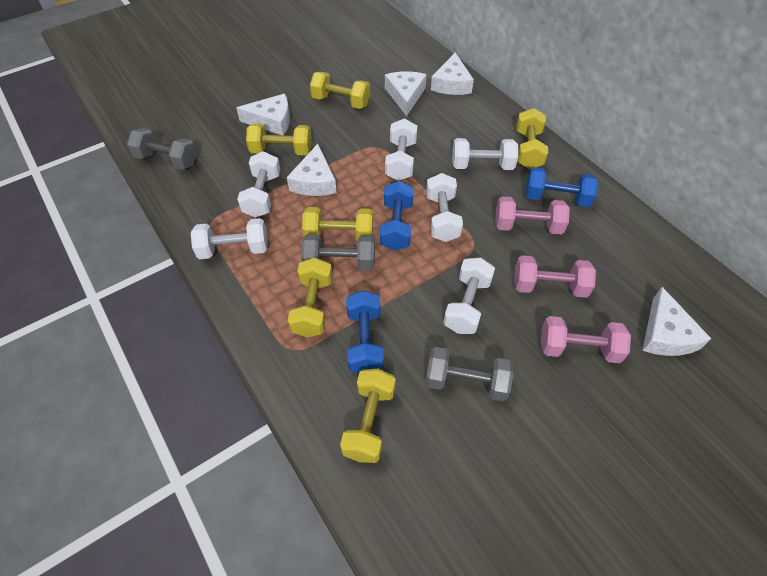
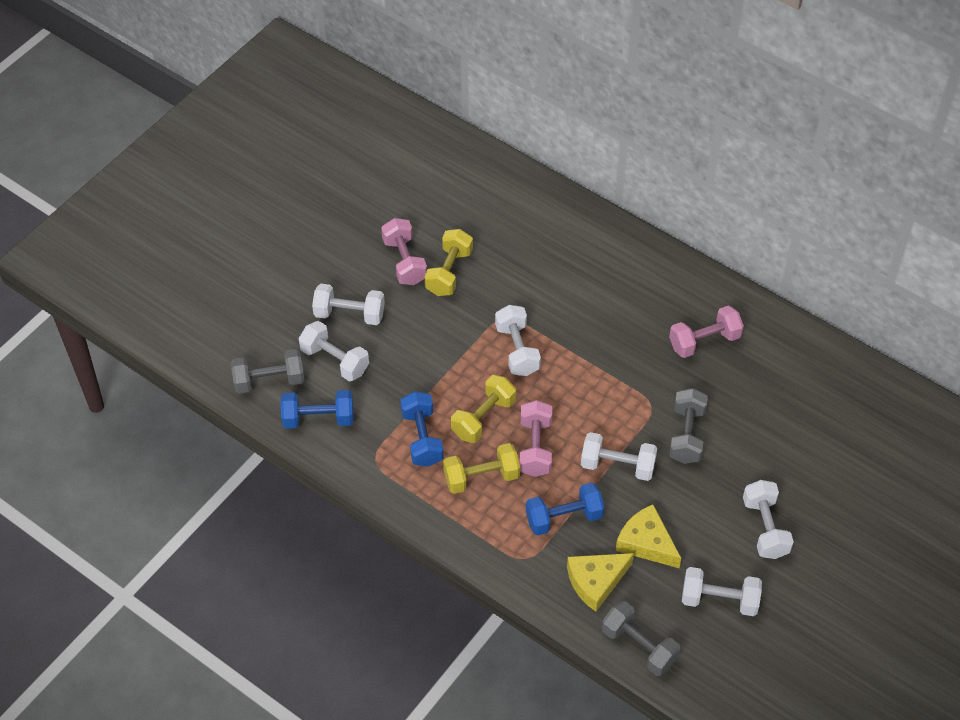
white cheese: 5 -> 0
yellow cheese: 0 -> 2
yellow dumbbell: 6 -> 3

